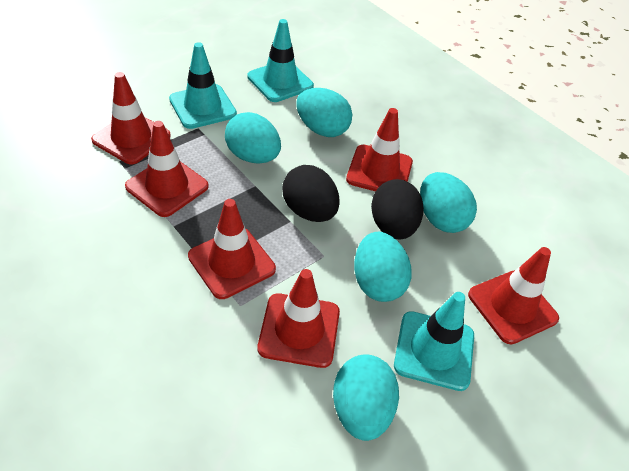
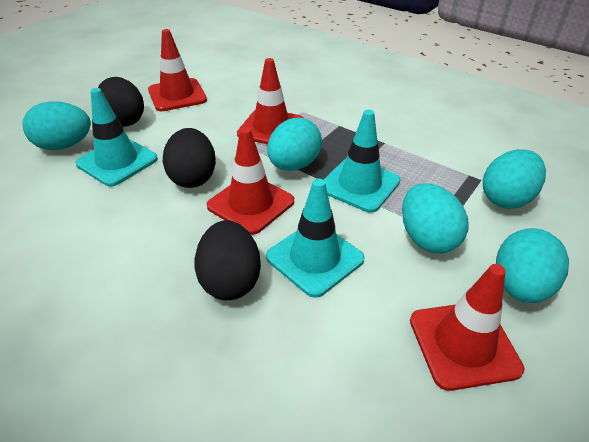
black egg: 2 -> 3
red traffic cone: 6 -> 4

